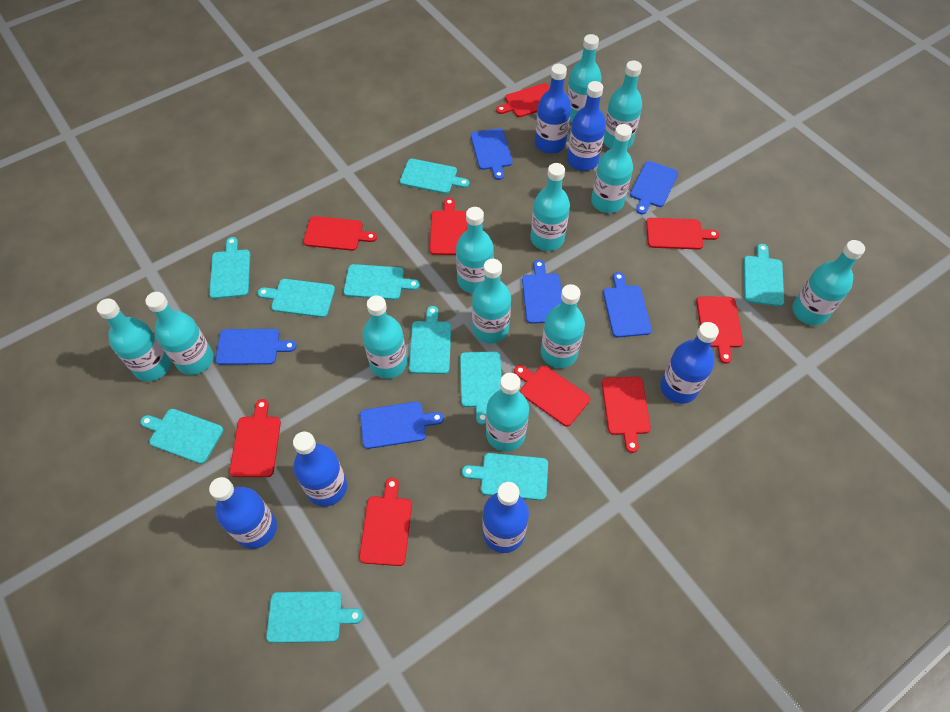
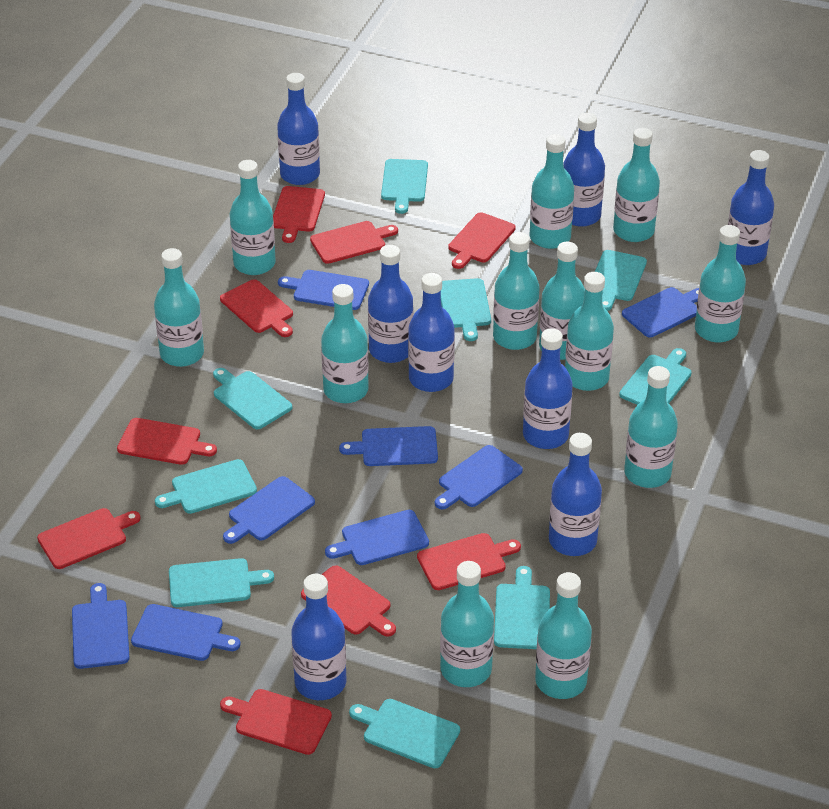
blue bottle: 6 -> 8
blue cutting board: 6 -> 8
turquoise cutting board: 10 -> 9

